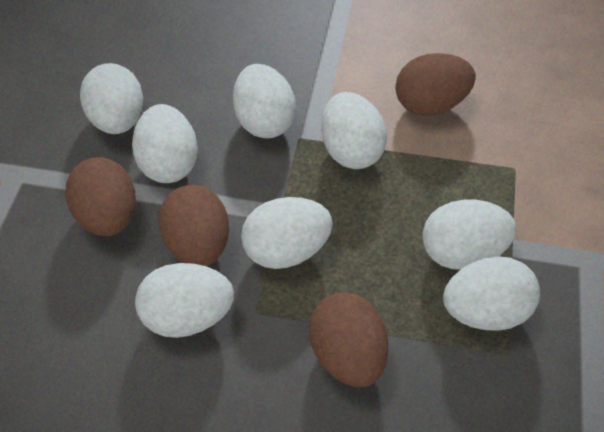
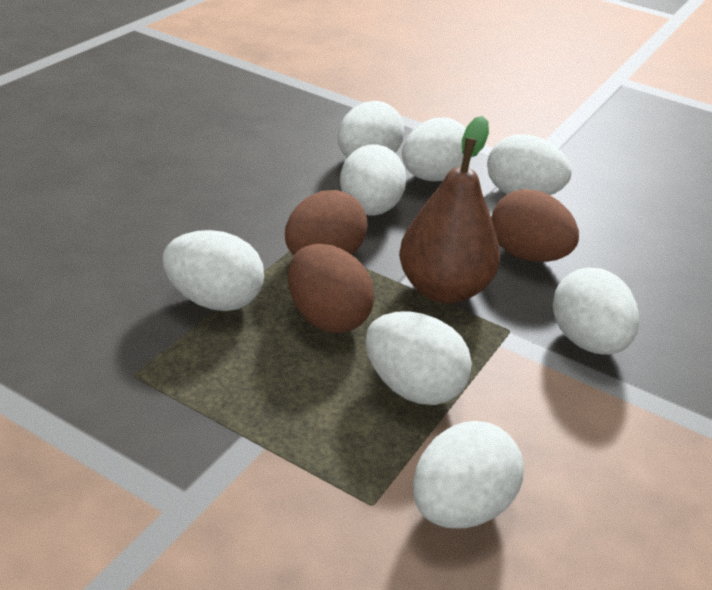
brown egg: 4 -> 3
brown pear: 0 -> 1

